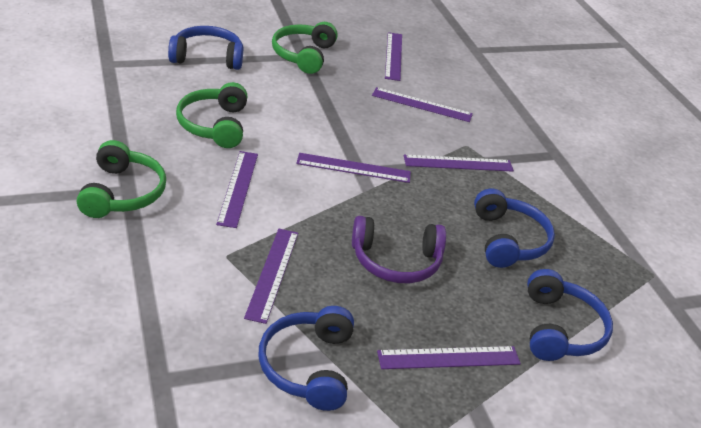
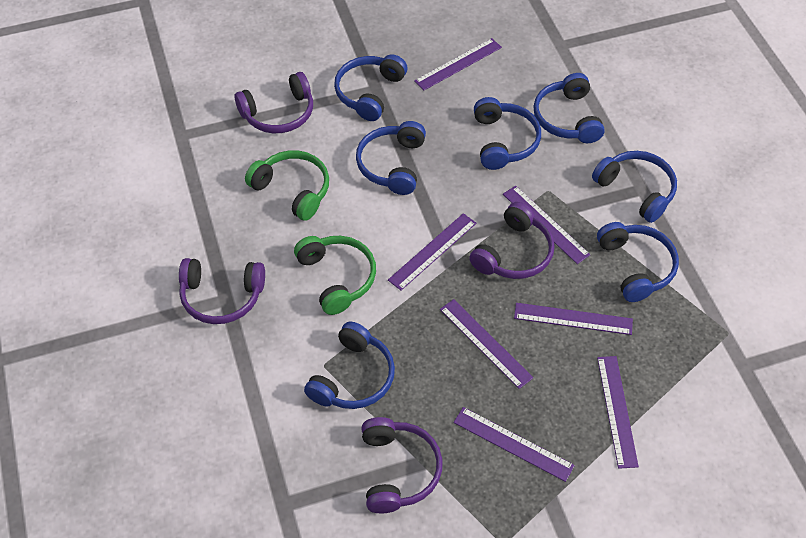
blue headphones: 4 -> 7
green headphones: 3 -> 2
purple headphones: 1 -> 4

